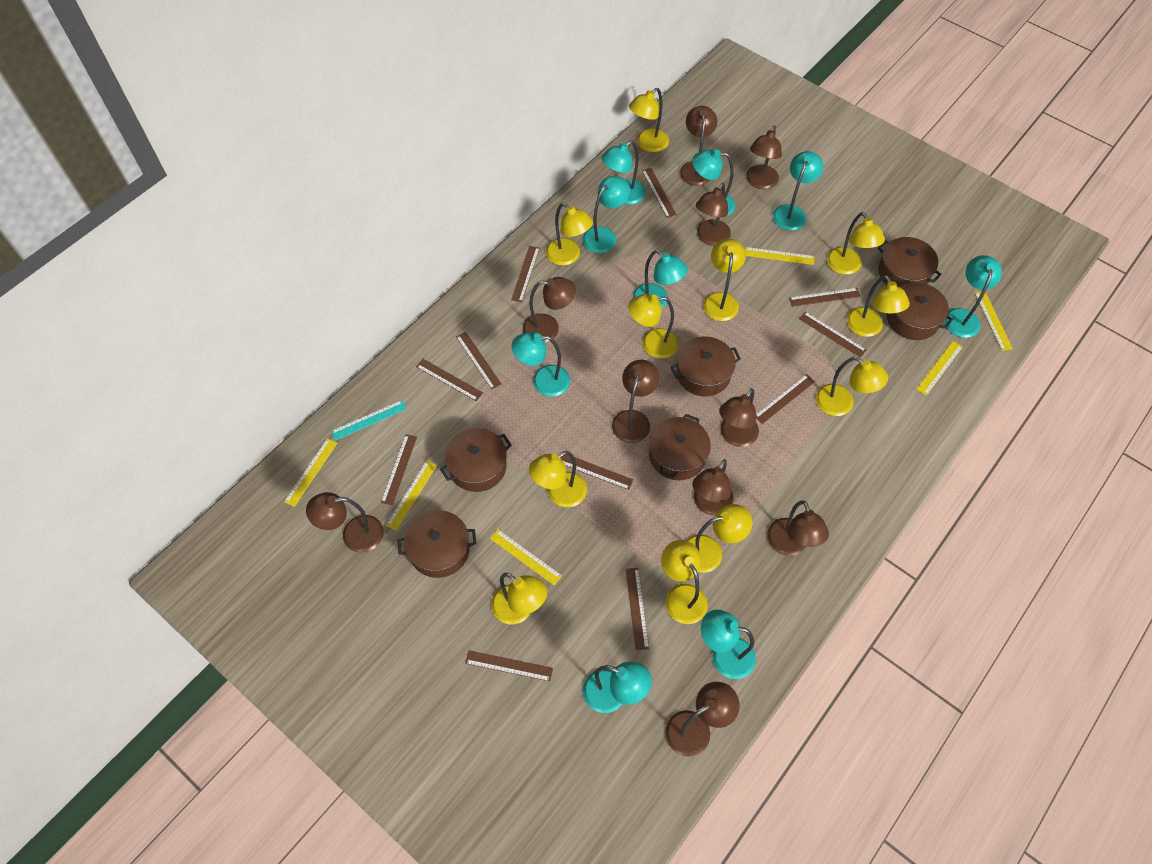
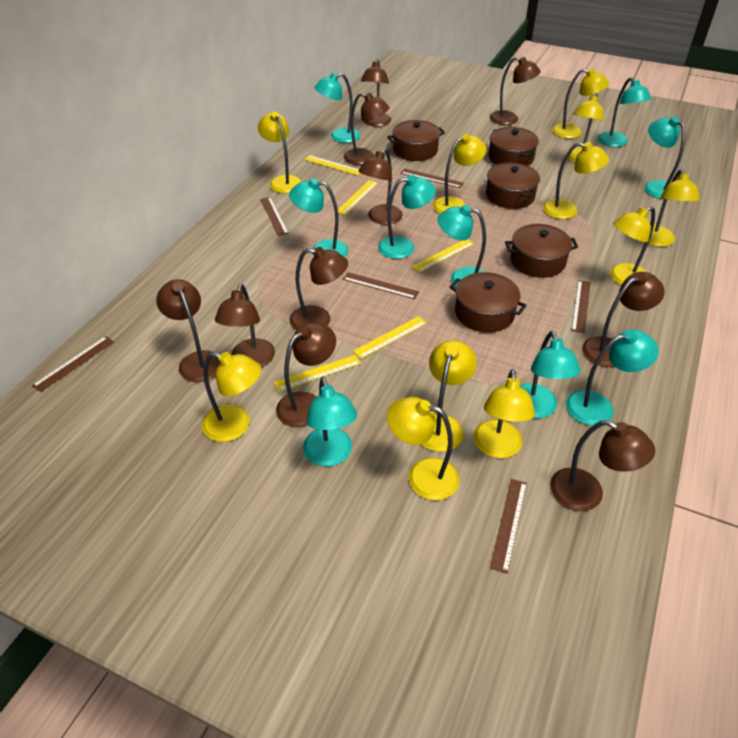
brown pot: 6 -> 5
brown ruler: 11 -> 6
turquoise ruler: 1 -> 0
yellow ruler: 6 -> 5

